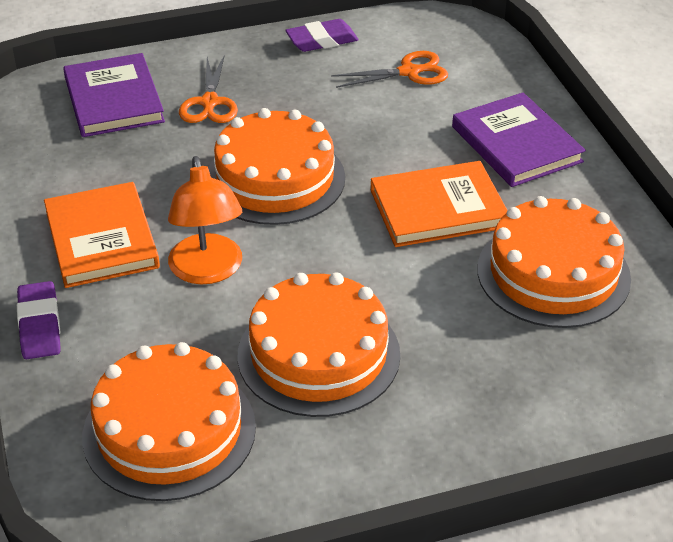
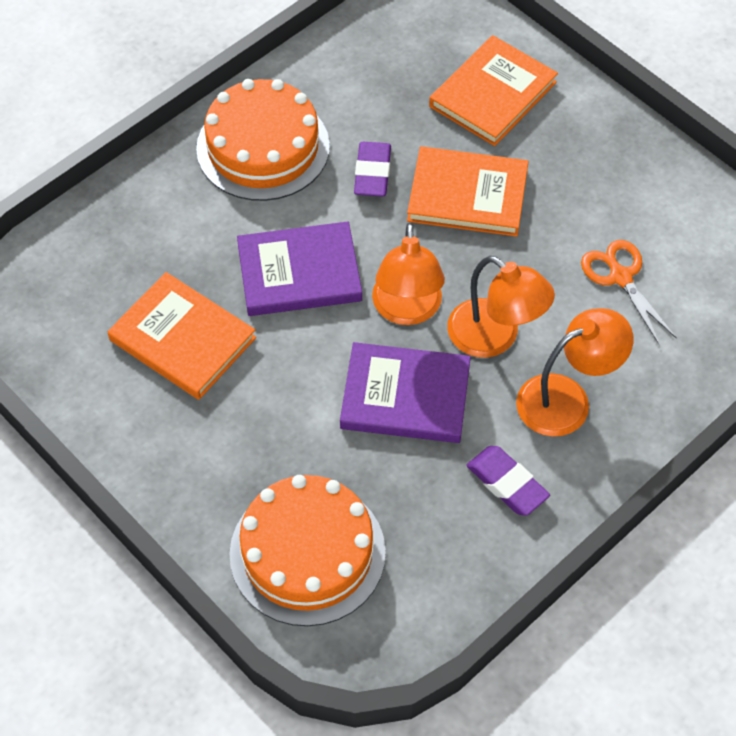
orange book: 2 -> 3
orange cake: 4 -> 2
orange lamp: 1 -> 3
orange scissors: 2 -> 1

